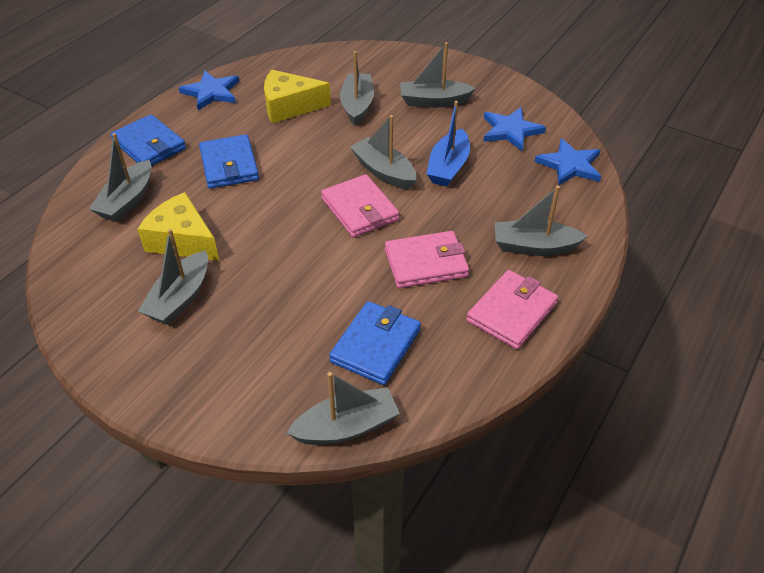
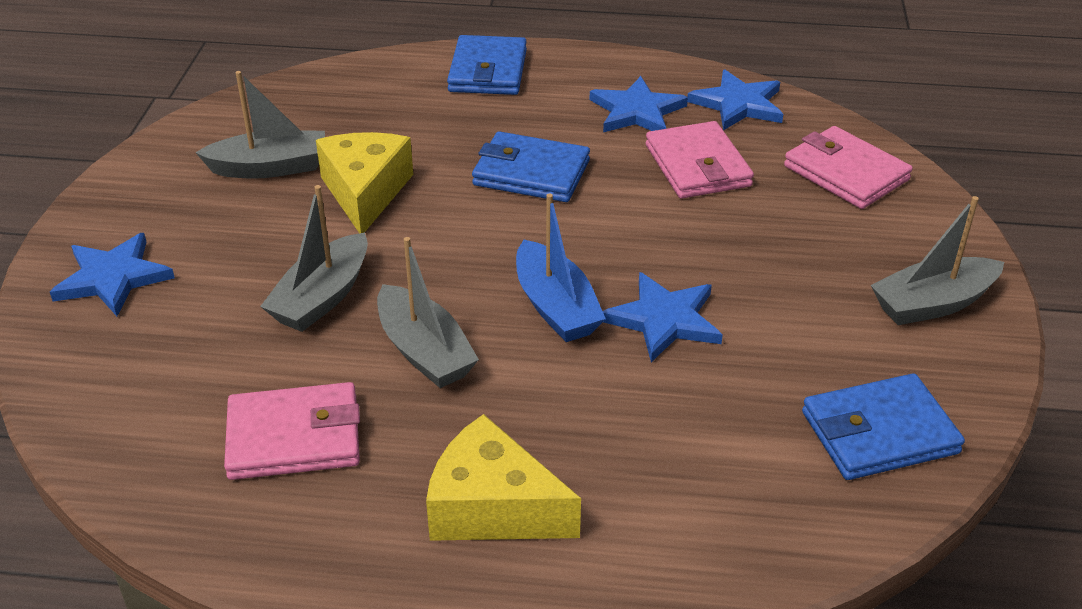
blue star: 3 -> 4
grey boat: 7 -> 4

